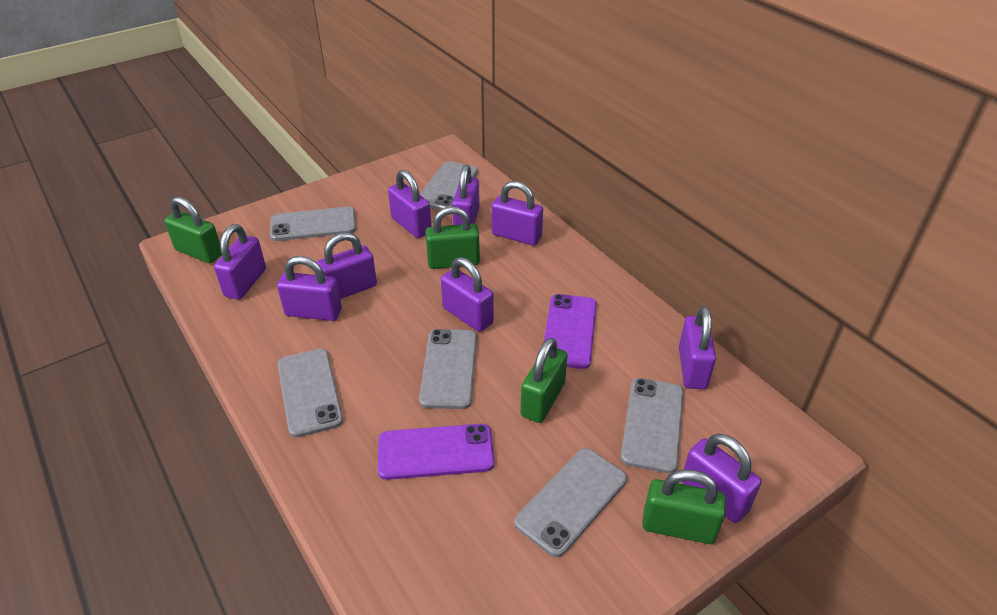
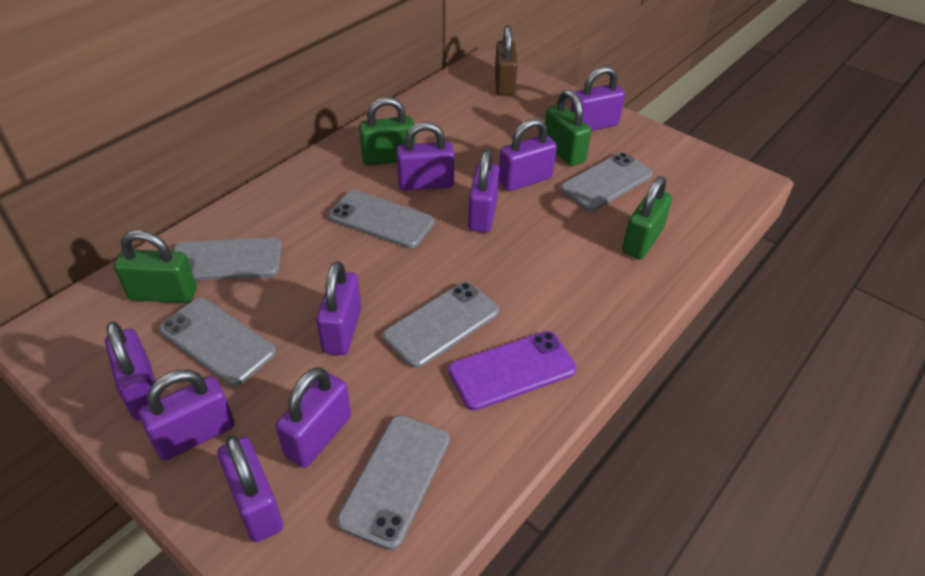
brown padlock: 0 -> 1
purple phone: 2 -> 1

